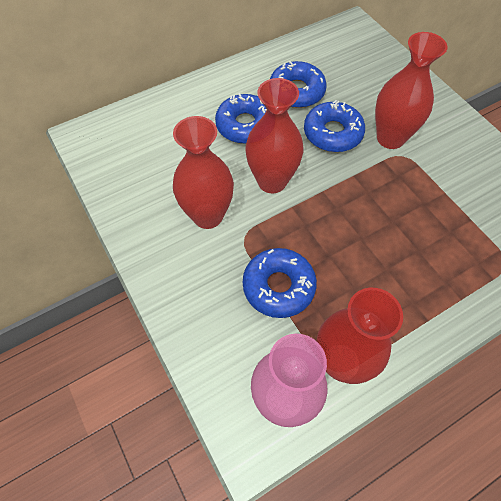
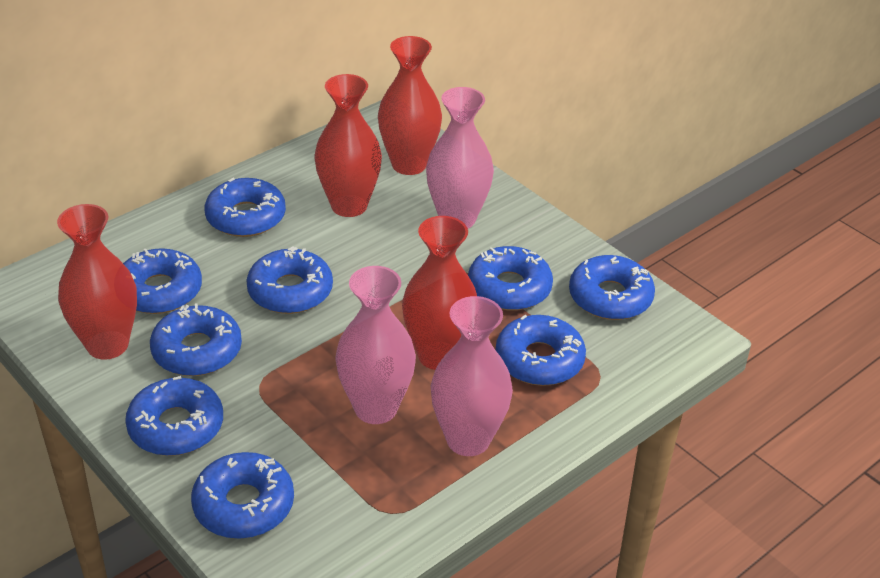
blue donut: 4 -> 9
pink vase: 1 -> 3

